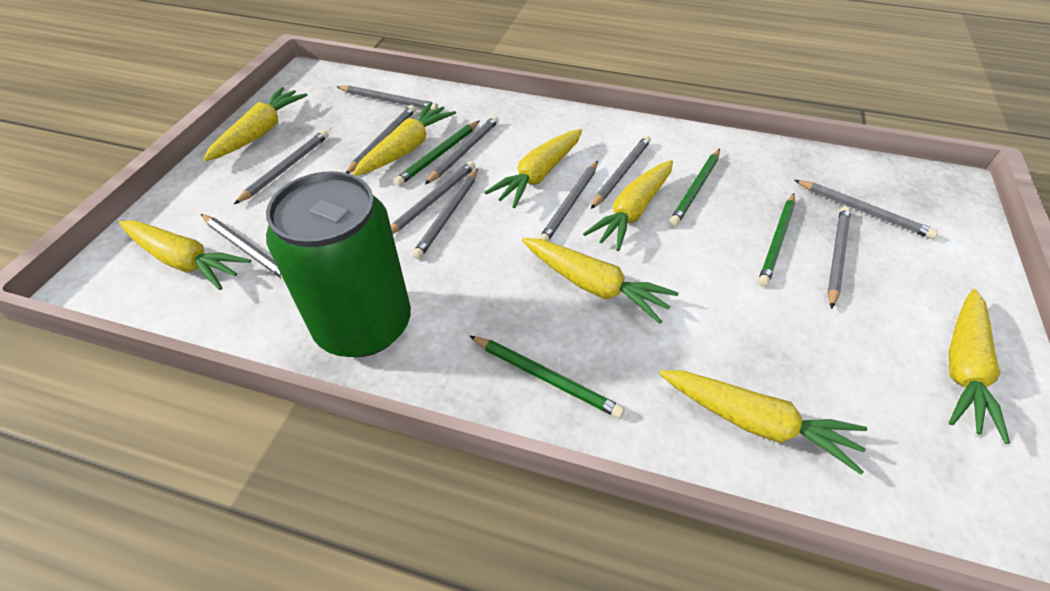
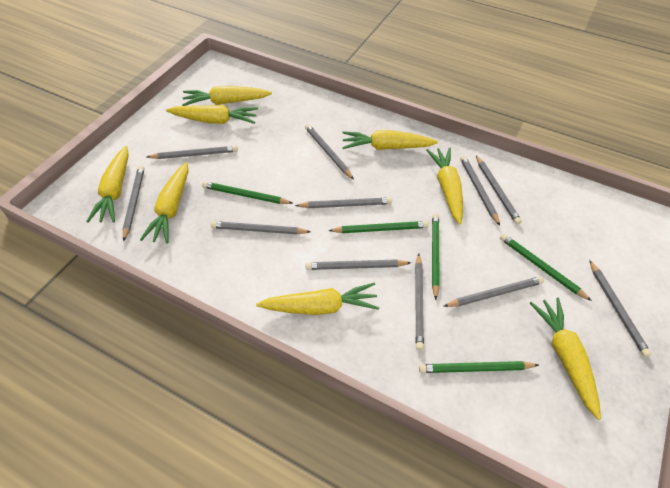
green can: 1 -> 0
green pencil: 4 -> 5

